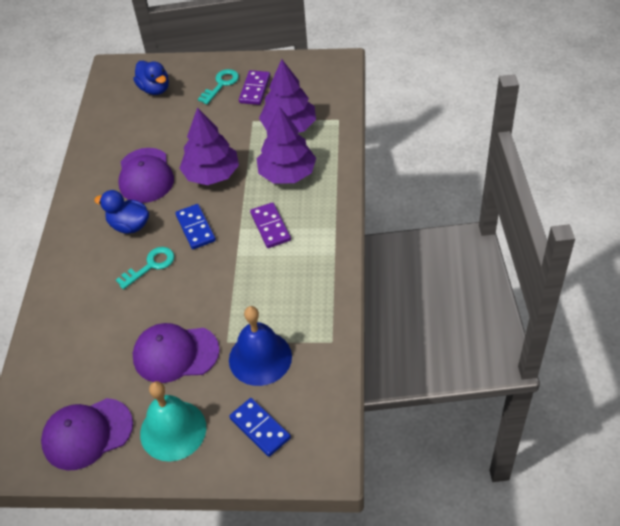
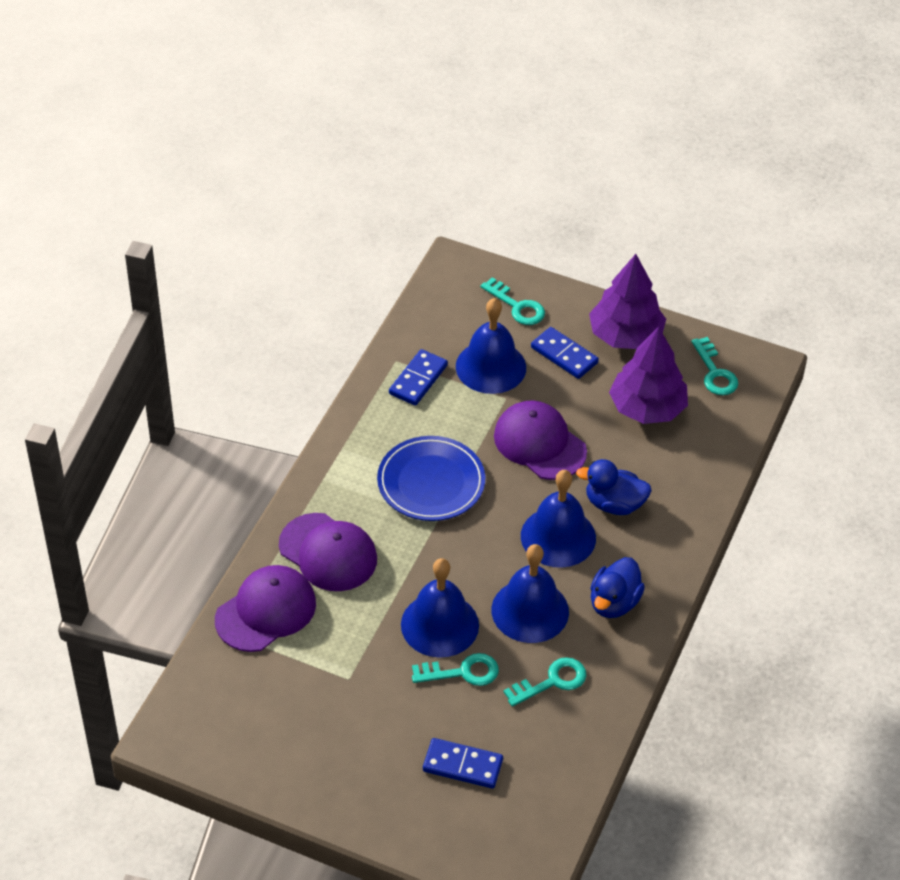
blue bell: 1 -> 4
blue domino: 2 -> 3
blue plate: 0 -> 1
purple domino: 2 -> 0
purple tree: 3 -> 2
turquoise bell: 1 -> 0
turquoise key: 2 -> 4

